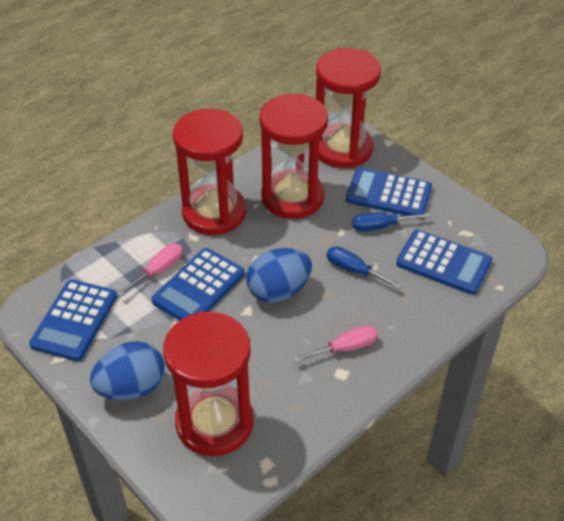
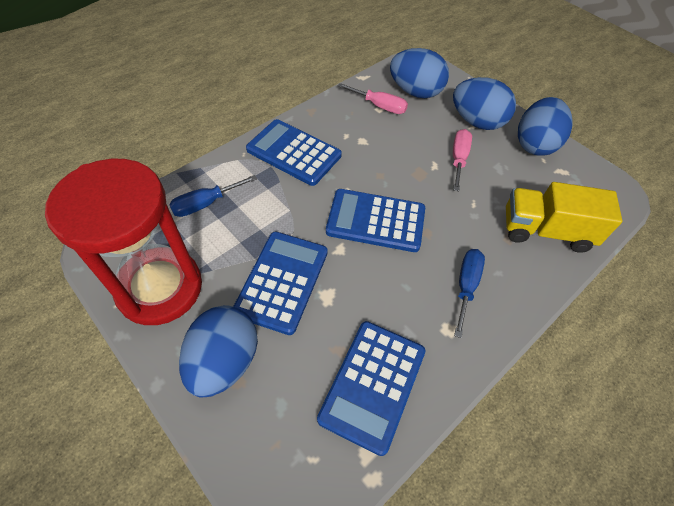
blue egg: 2 -> 4
red hourglass: 4 -> 1
yellow truck: 0 -> 1

